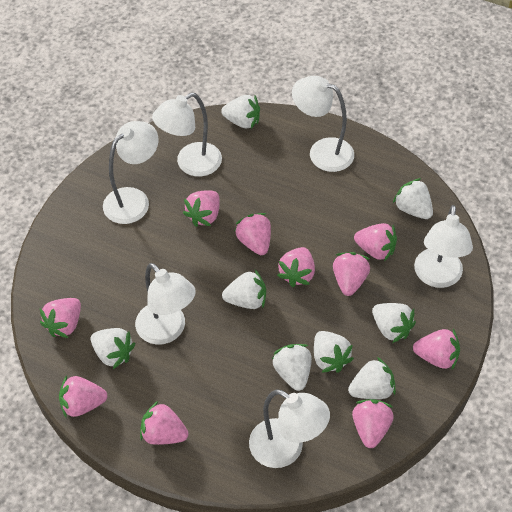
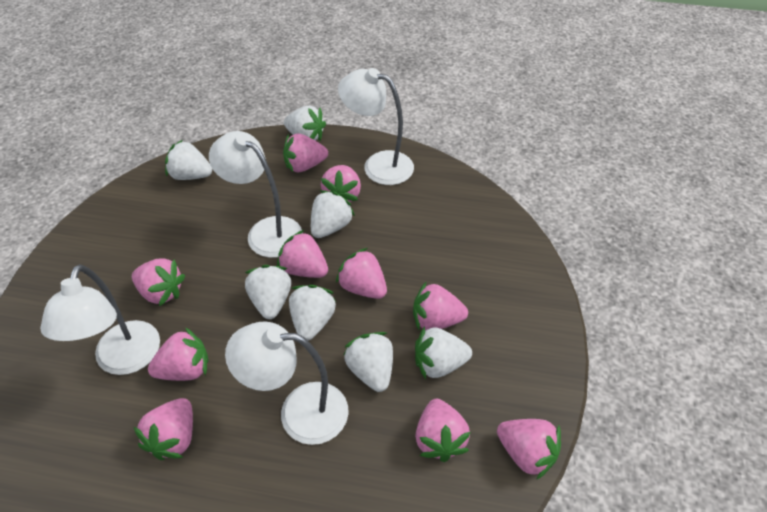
white lamp: 6 -> 4
white strawberry: 8 -> 7

